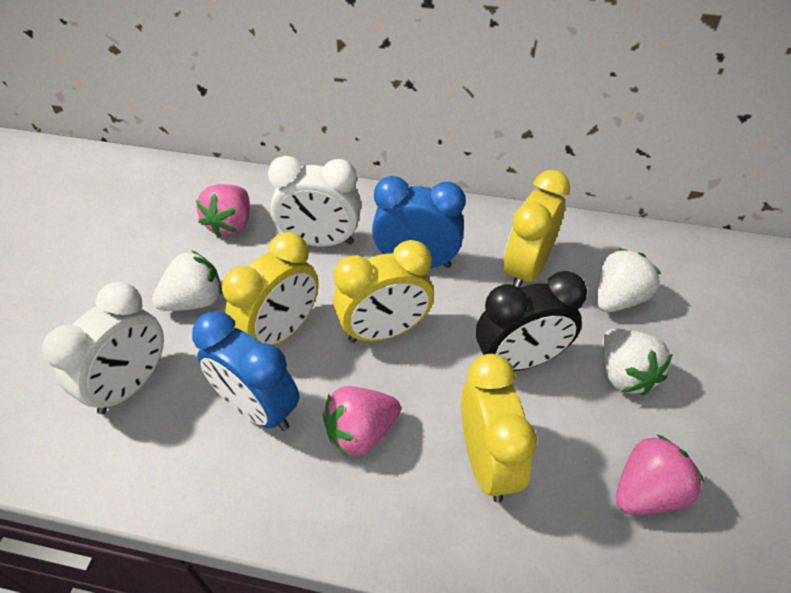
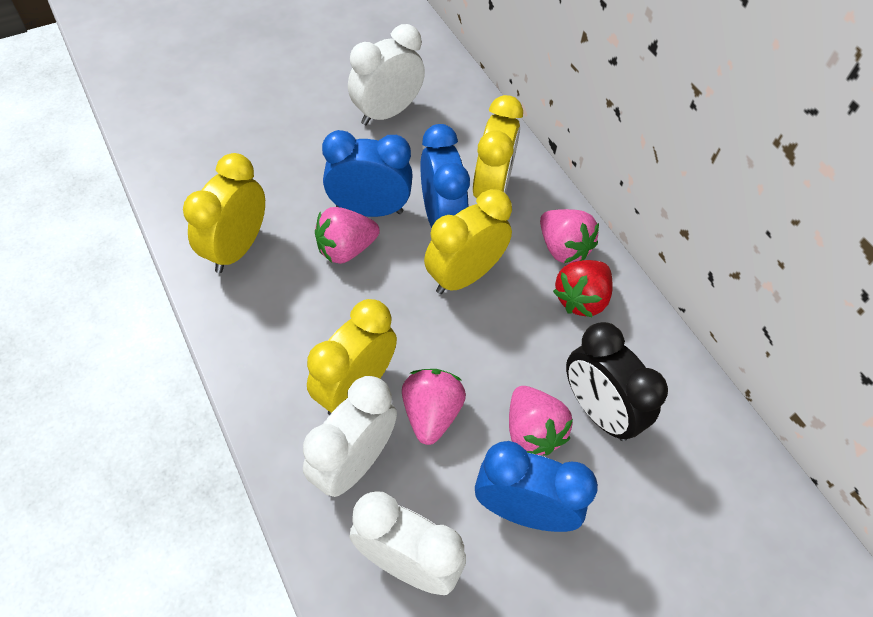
blue clock: 2 -> 3
pink strawberry: 3 -> 4
red strawberry: 0 -> 1
white clock: 2 -> 3
white strawberry: 3 -> 0

